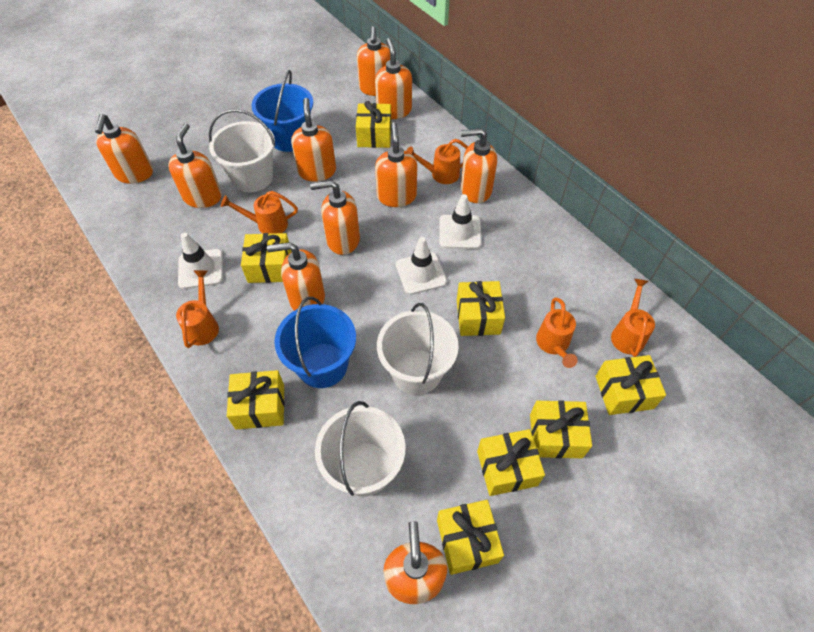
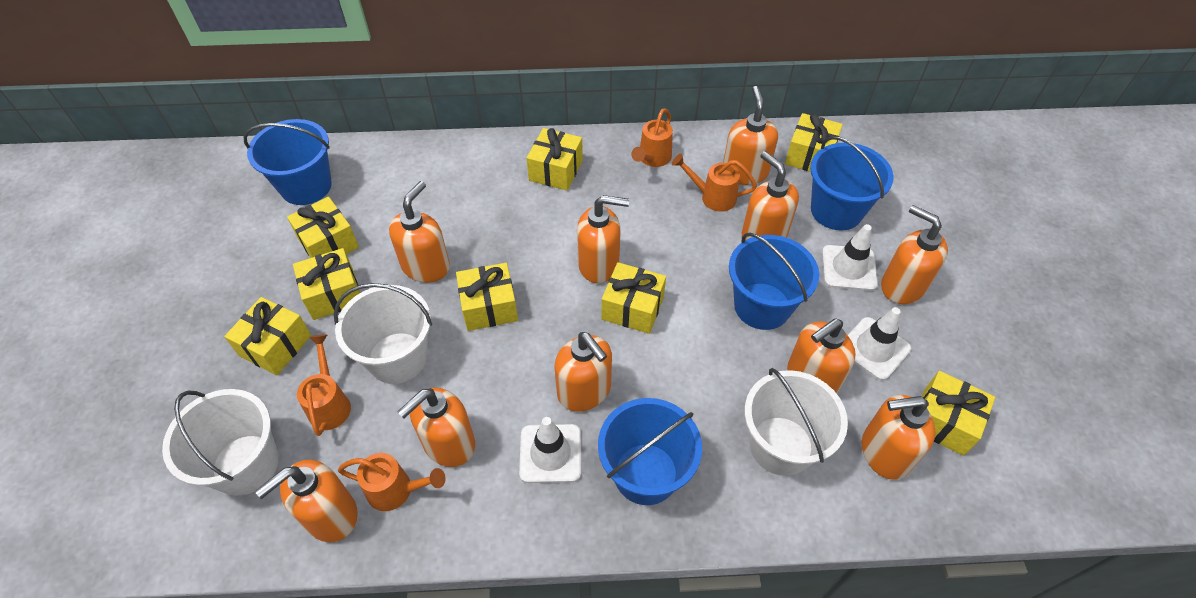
blue bucket: 2 -> 4
orange watering can: 5 -> 4

